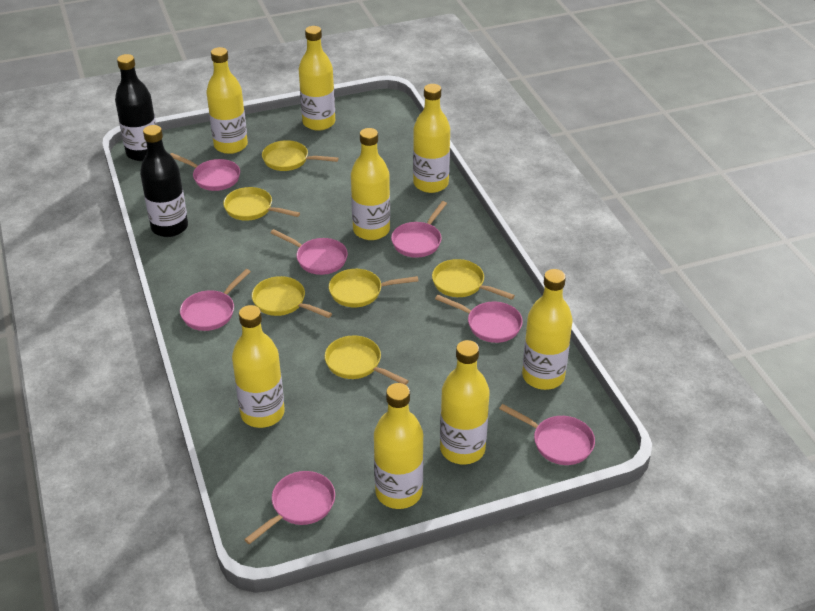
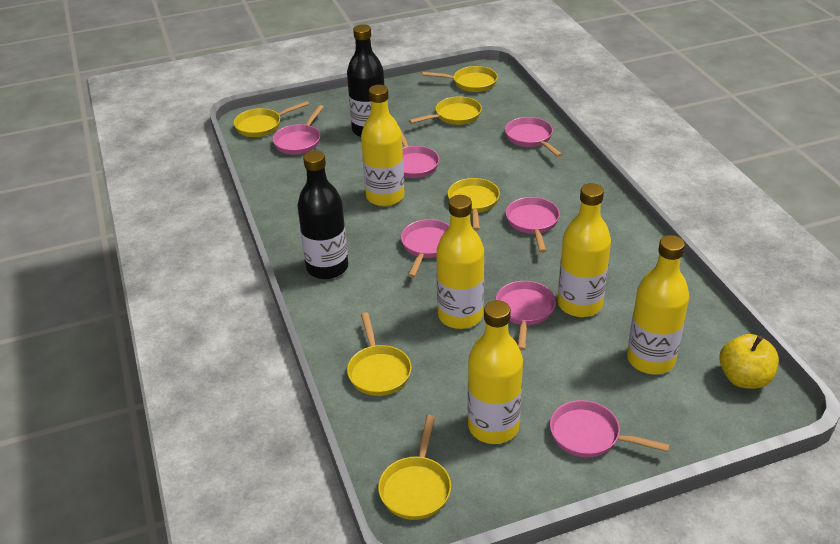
yellow apple: 0 -> 1
yellow bottle: 8 -> 5

